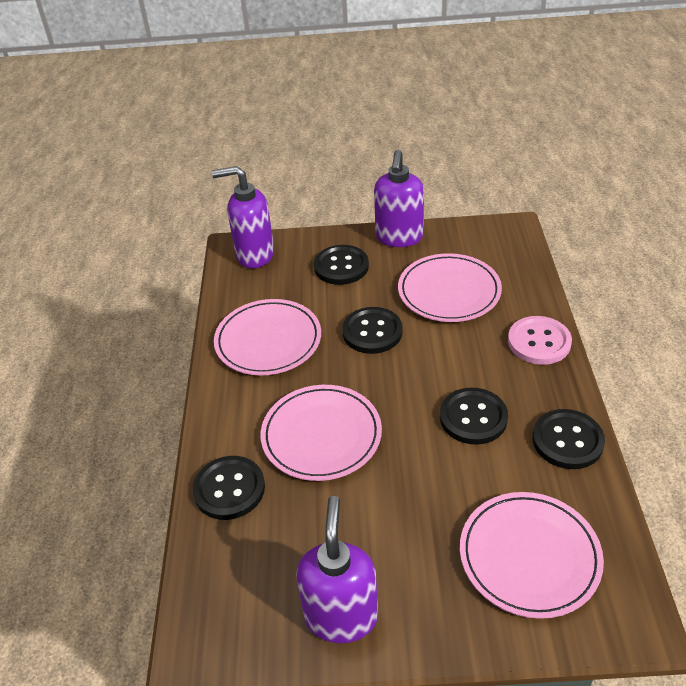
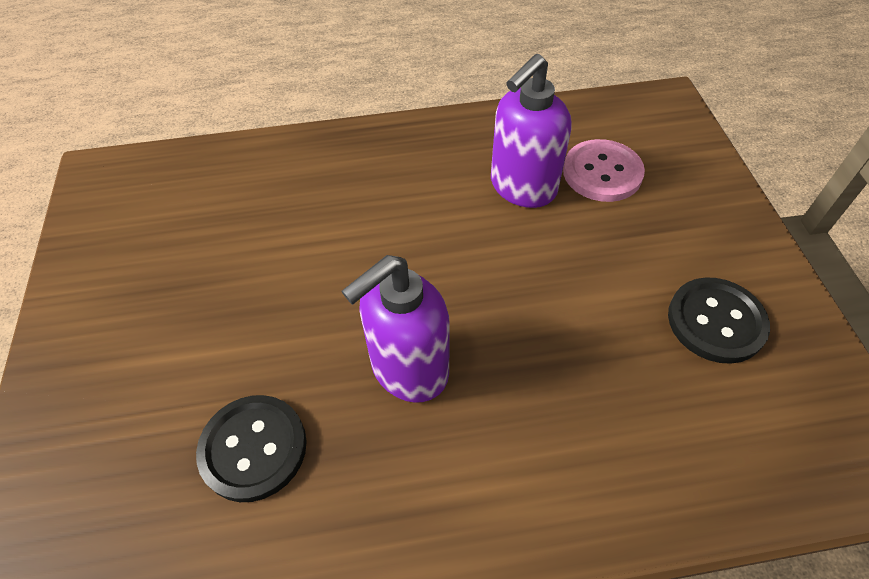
black button: 5 -> 2
pink plate: 4 -> 0
purple soap dispenser: 3 -> 2

